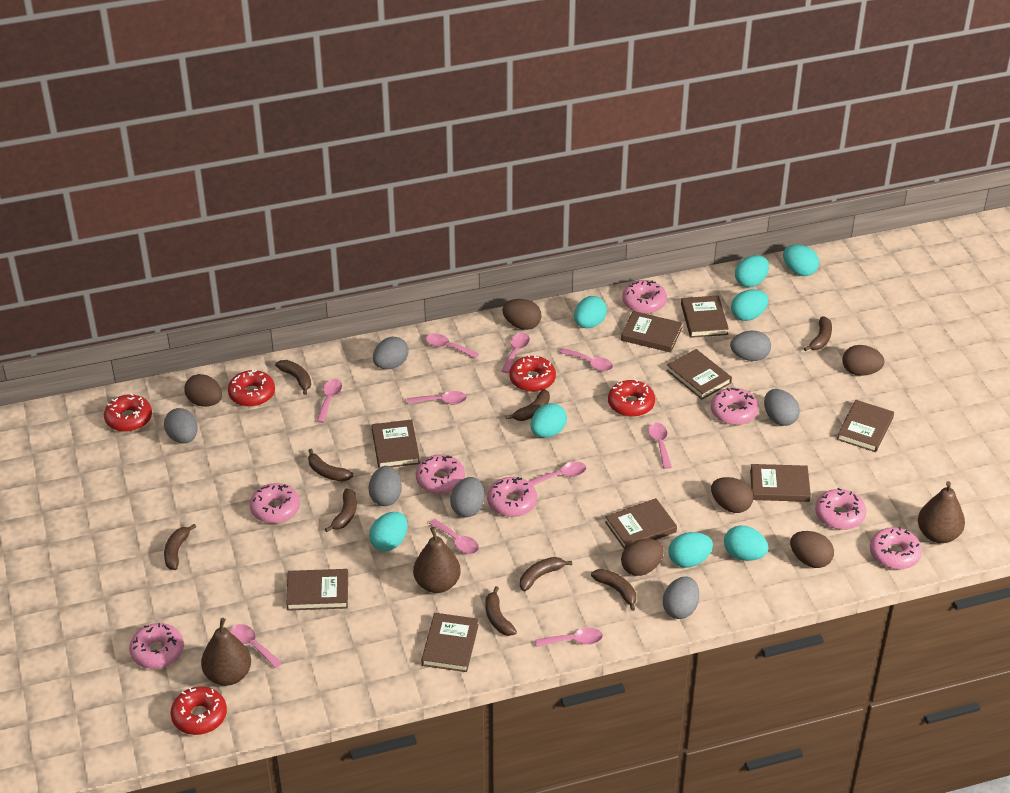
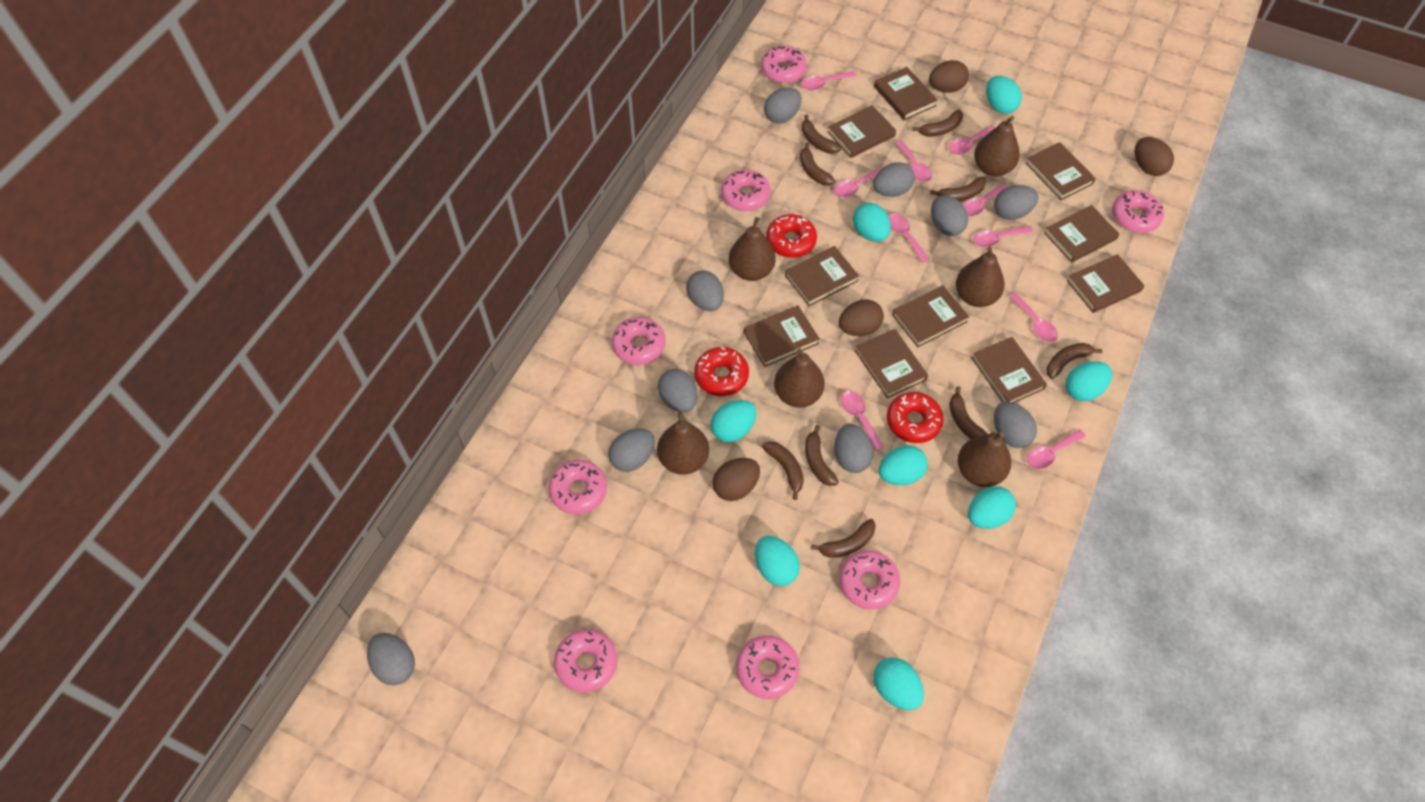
brown book: 9 -> 10
brown egg: 6 -> 4
brown pear: 3 -> 6
grey egg: 7 -> 10
red donut: 5 -> 3

